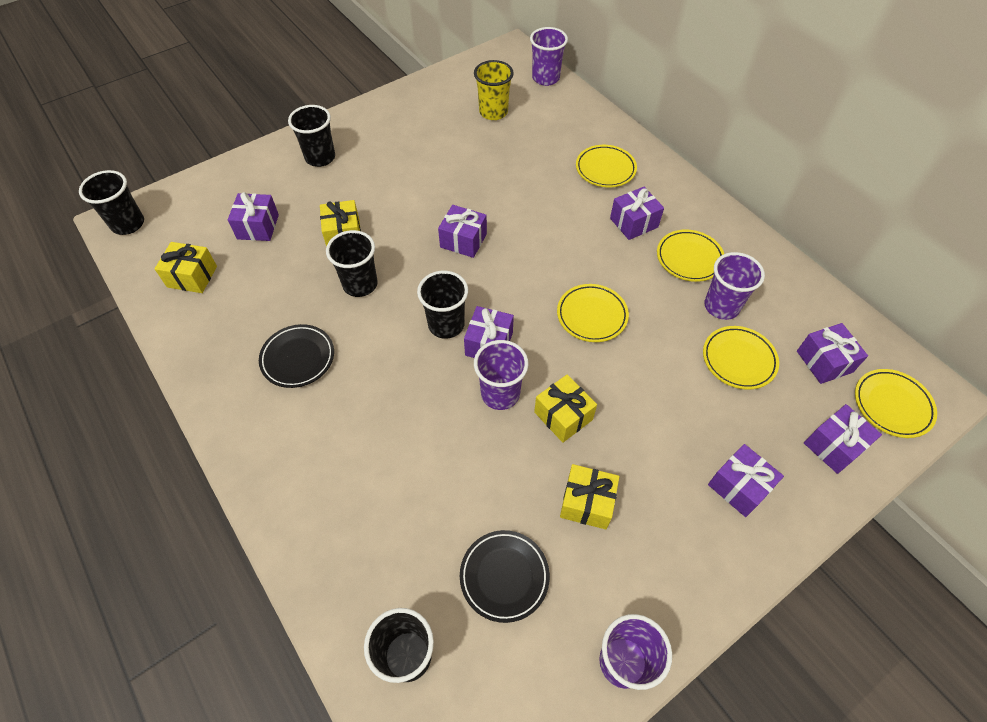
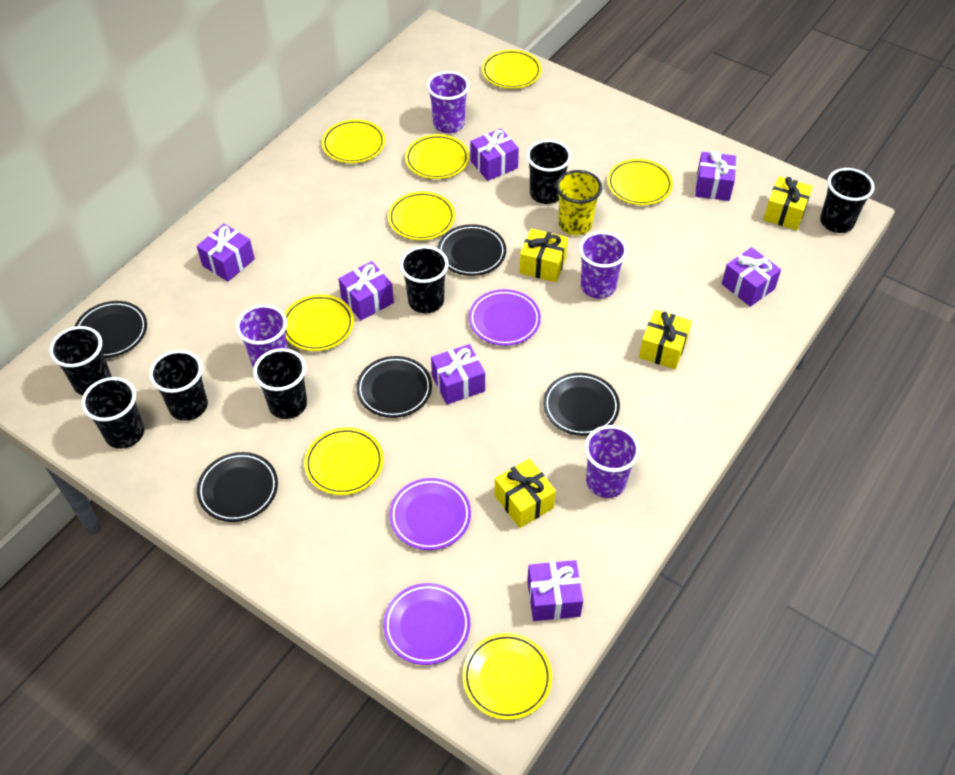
black cup: 5 -> 7
black plate: 2 -> 5
purple plate: 0 -> 3
yellow plate: 5 -> 8

